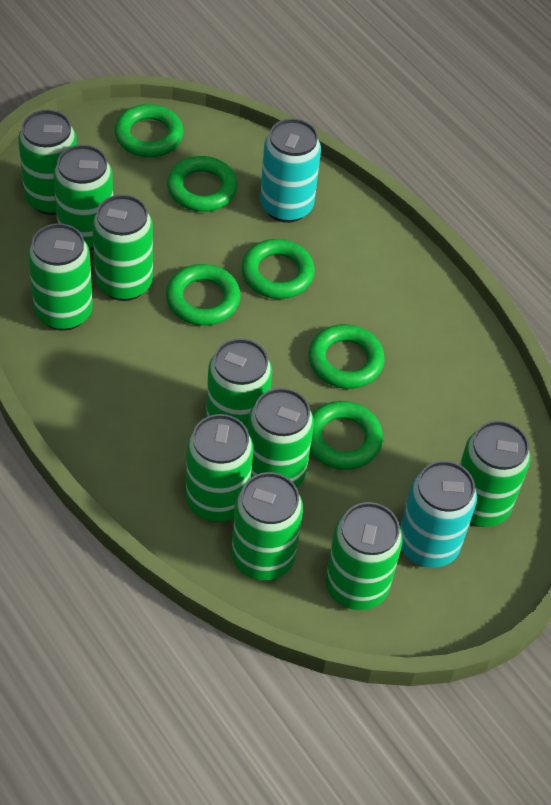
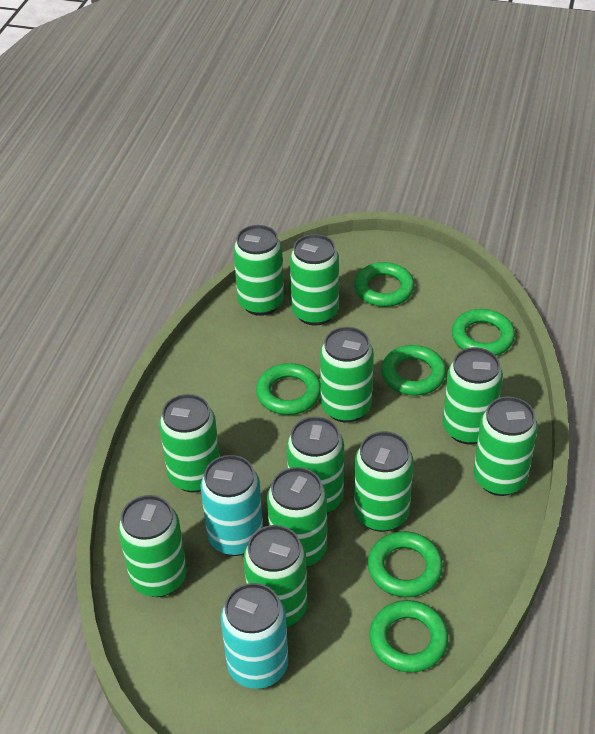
green can: 10 -> 11

